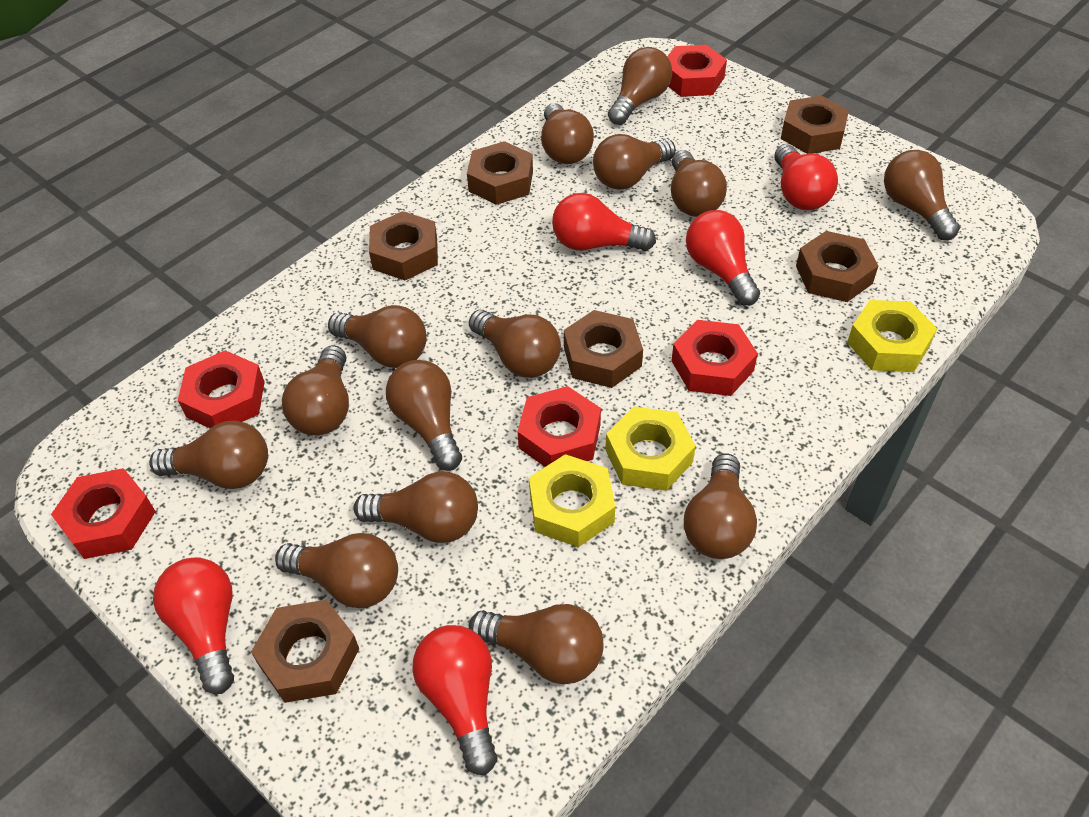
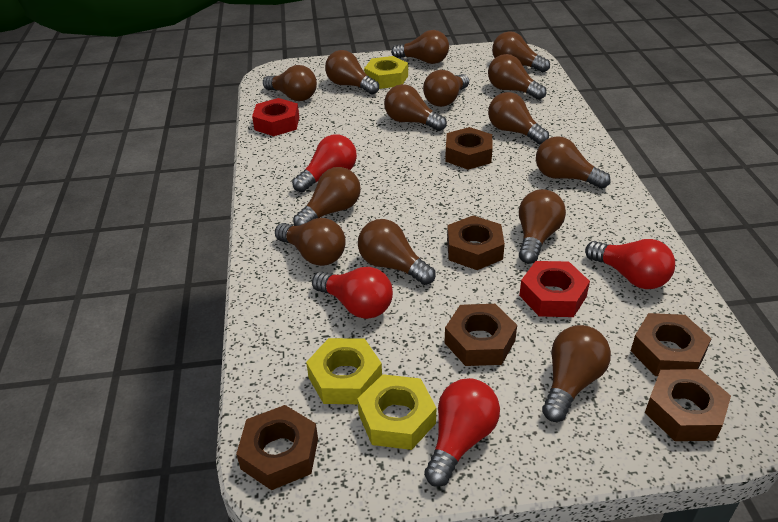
red light bulb: 5 -> 4
red nut: 5 -> 2

